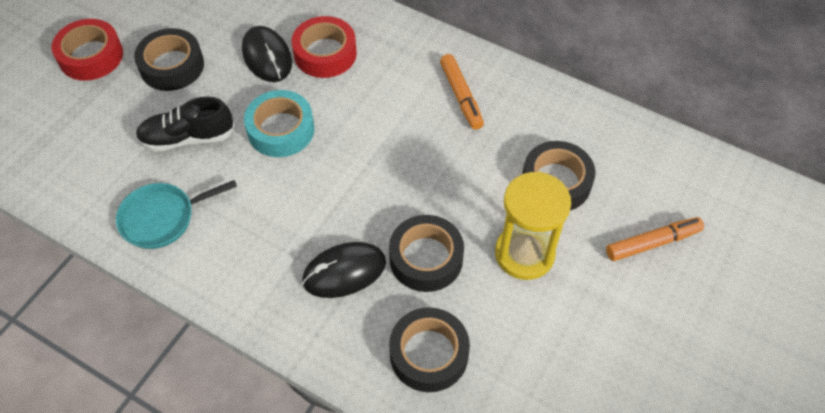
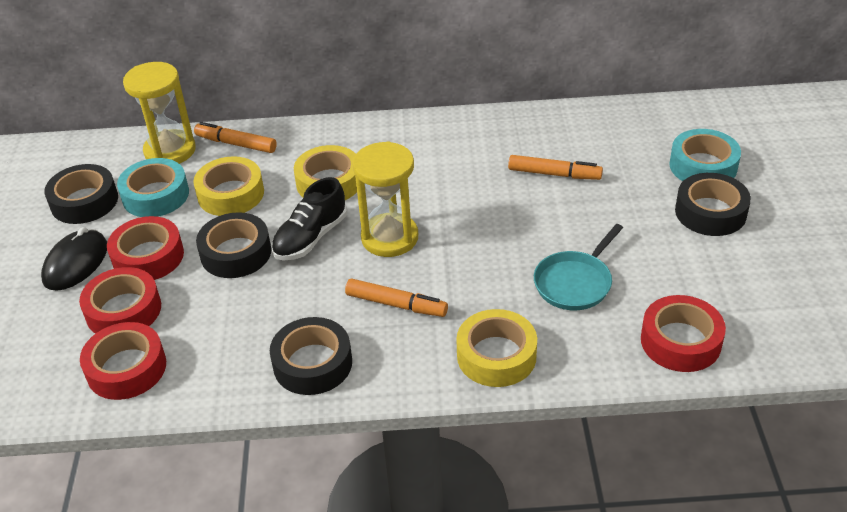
black mouse: 2 -> 1
orange marker: 2 -> 3
red tape: 2 -> 4
turquoise tape: 1 -> 2
yellow hourglass: 1 -> 2
yellow tape: 0 -> 3

